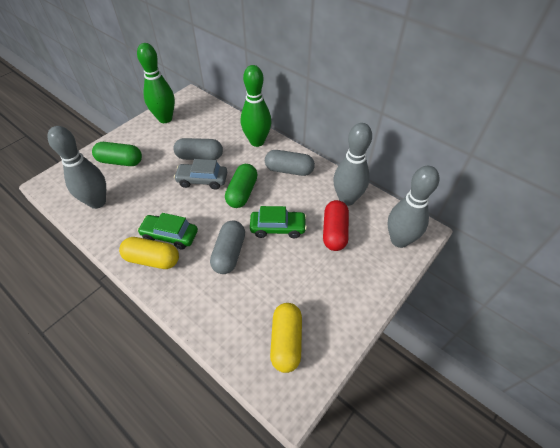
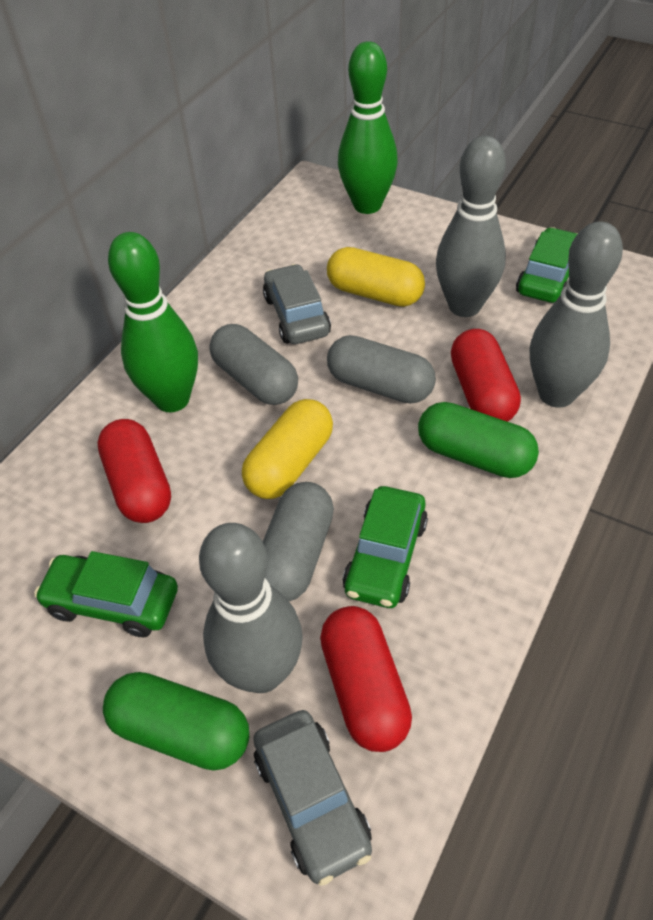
green car: 2 -> 3
grey car: 1 -> 2
red capsule: 1 -> 3

